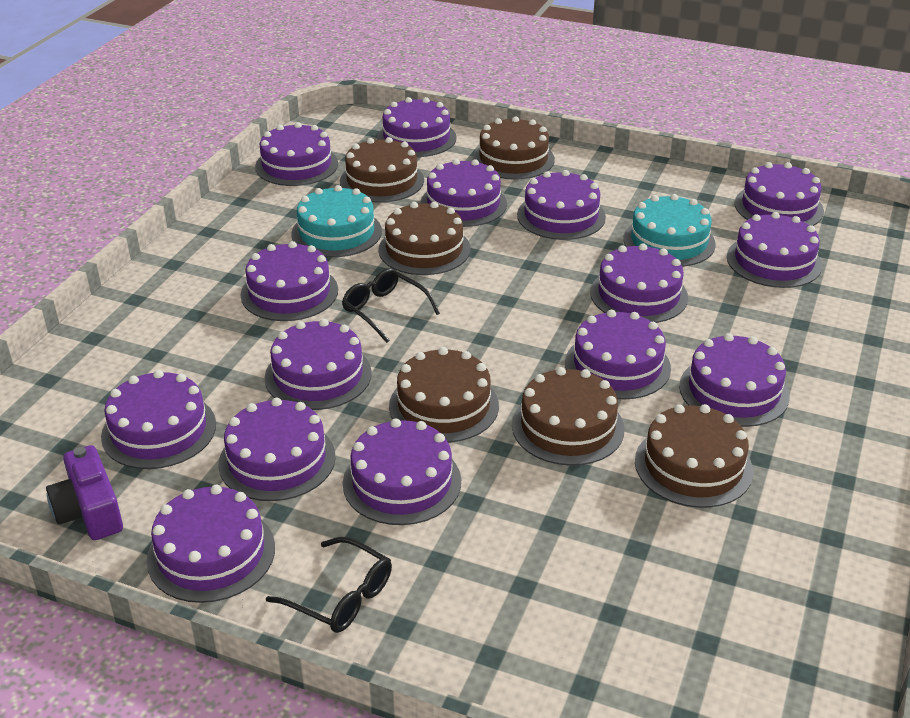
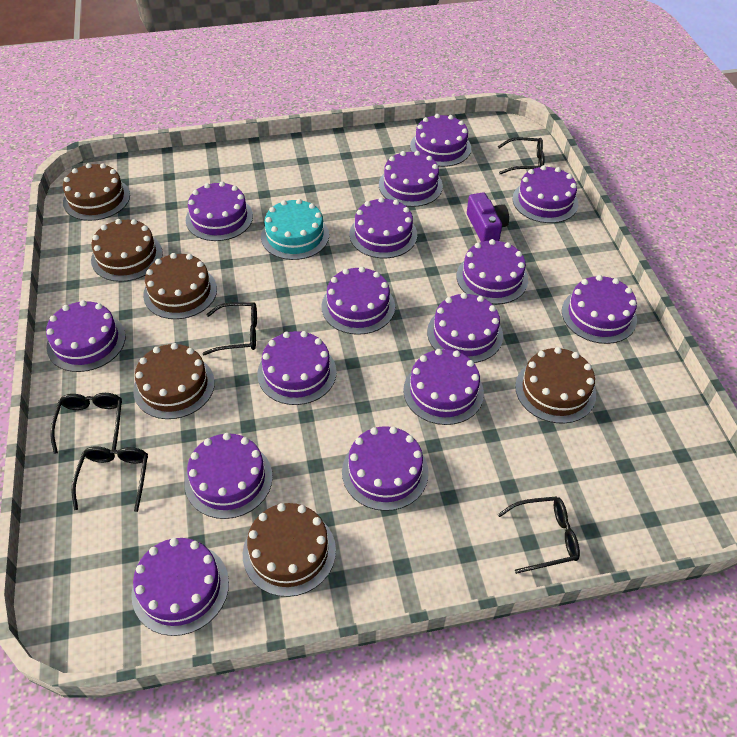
black glasses: 2 -> 5
turquoise cake: 2 -> 1

